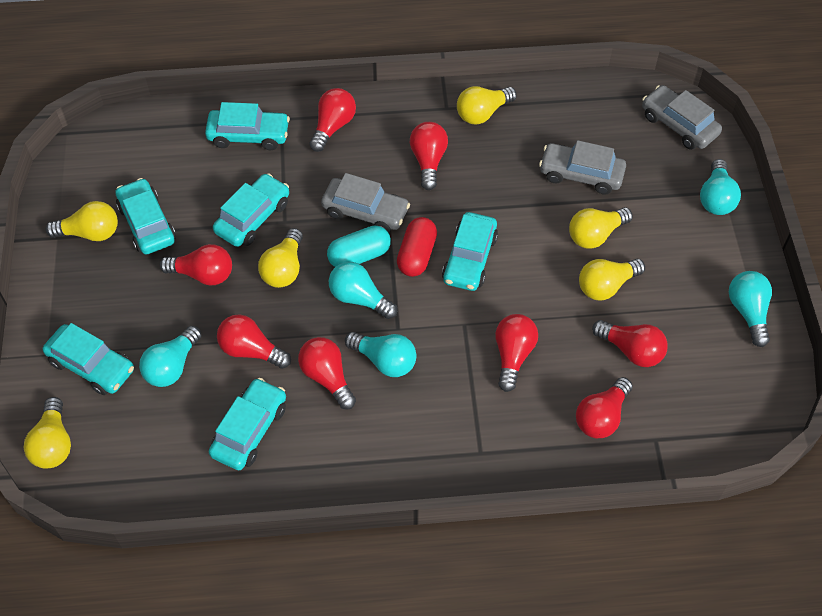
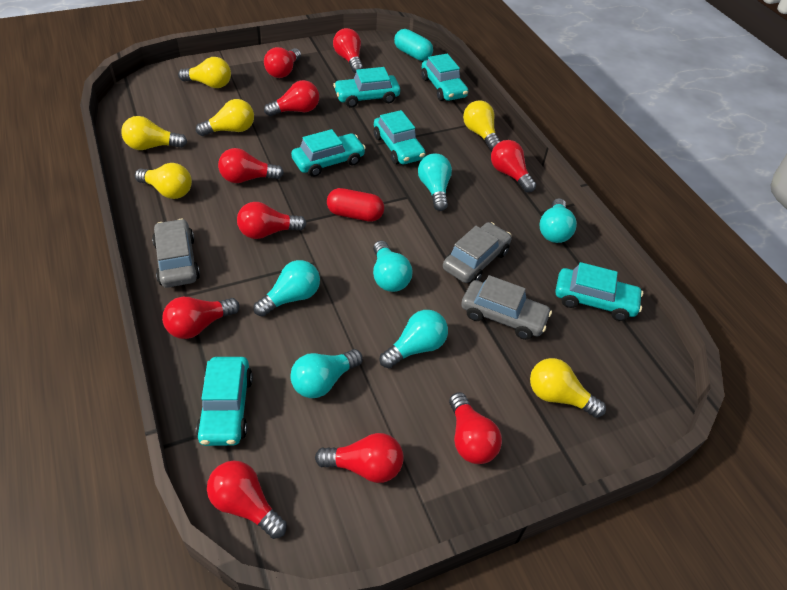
red light bulb: 8 -> 10
turquoise light bulb: 5 -> 6

